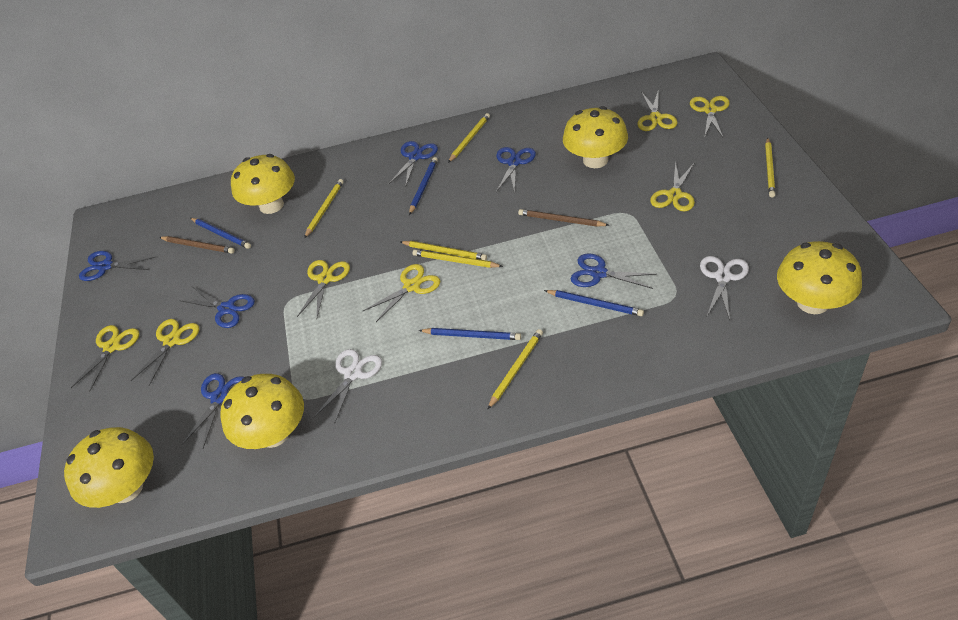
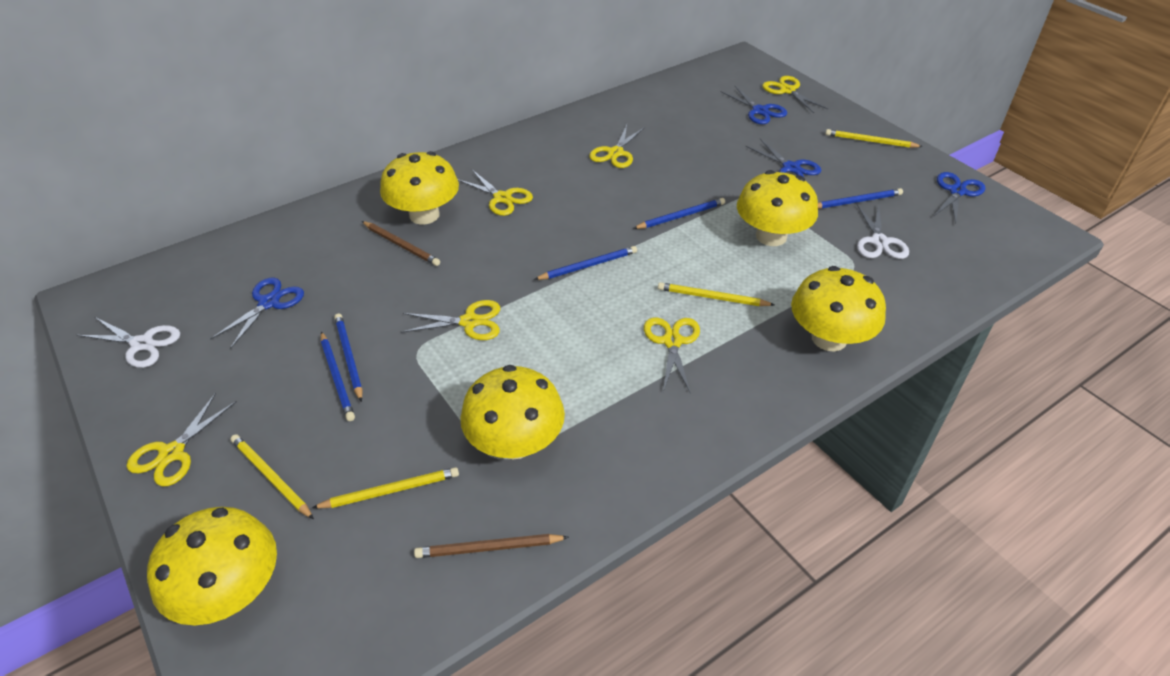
blue pencil: 4 -> 5
blue scissors: 6 -> 4
yellow pencil: 6 -> 4
yellow scissors: 7 -> 6

